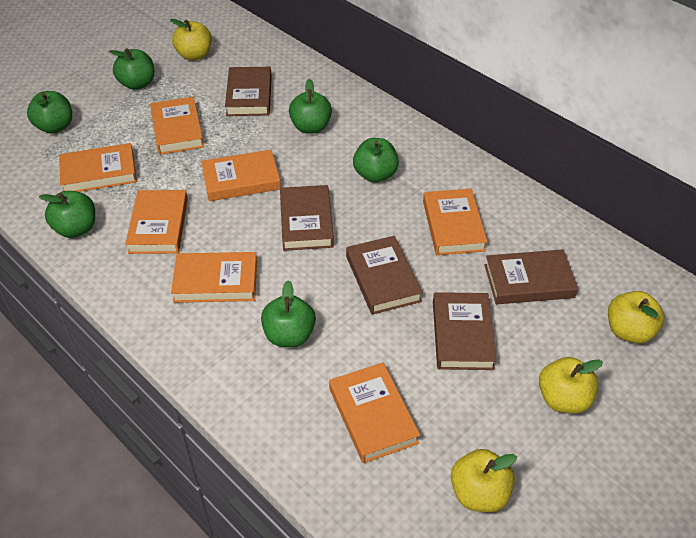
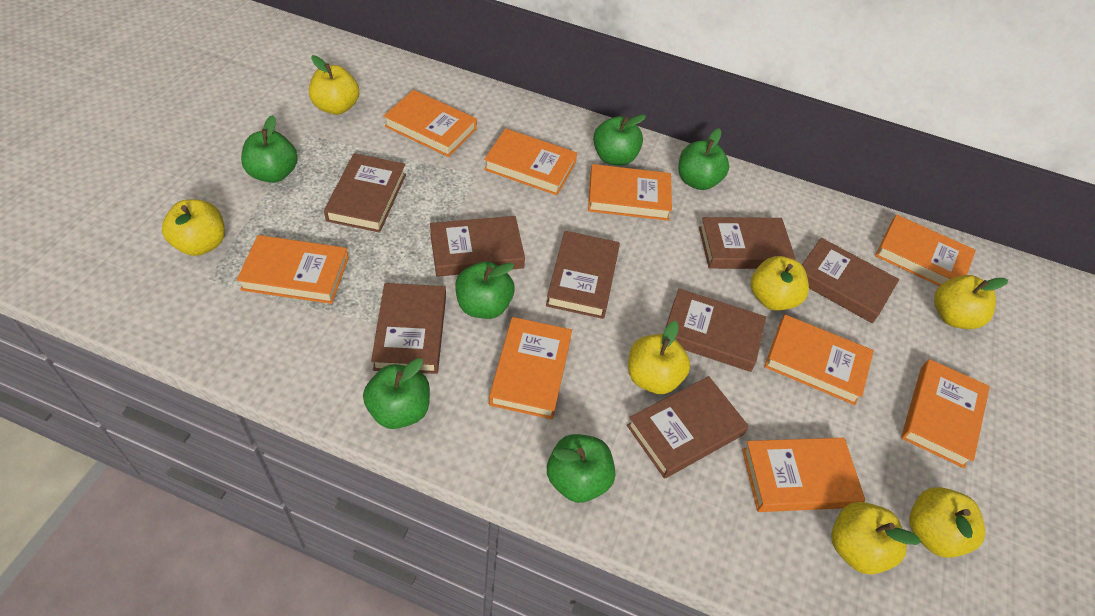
brown book: 5 -> 8
orange book: 7 -> 9
yellow apple: 4 -> 7

